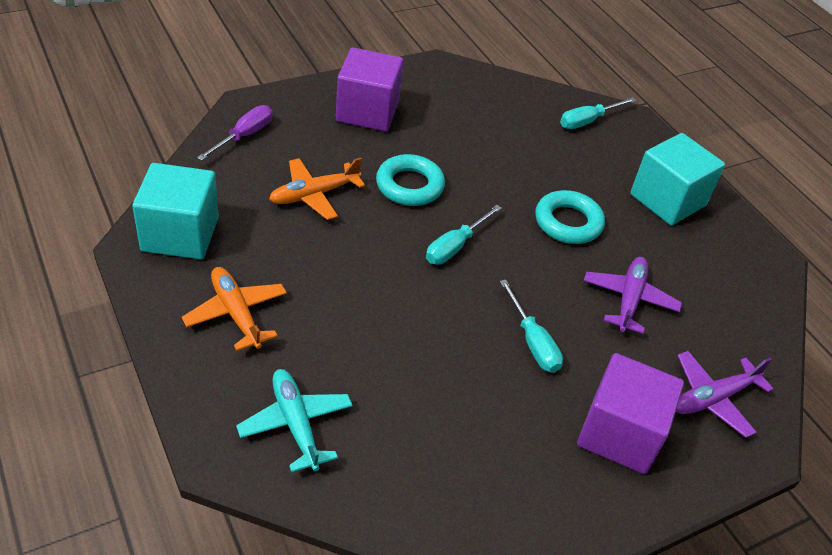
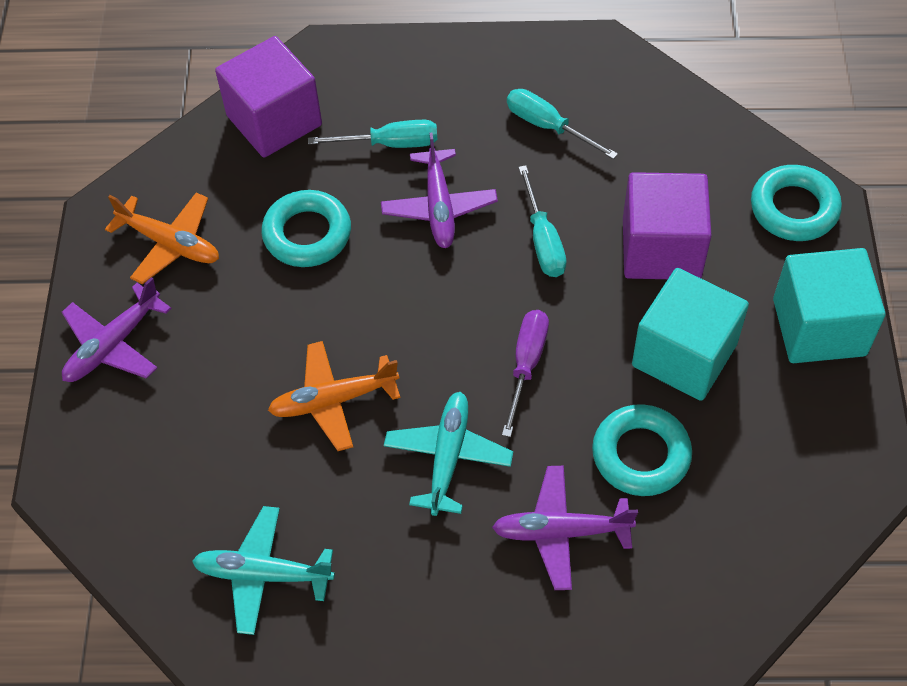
purple plane: 2 -> 3
turquoise plane: 1 -> 2
turquoise ring: 2 -> 3

